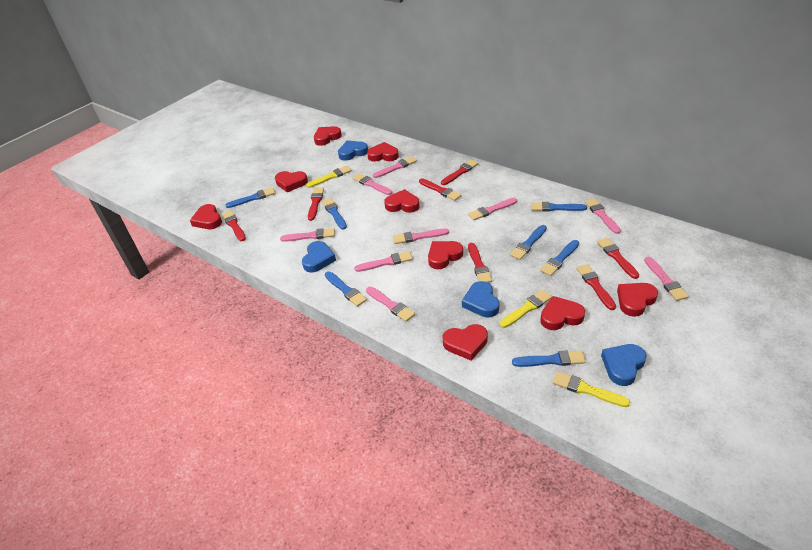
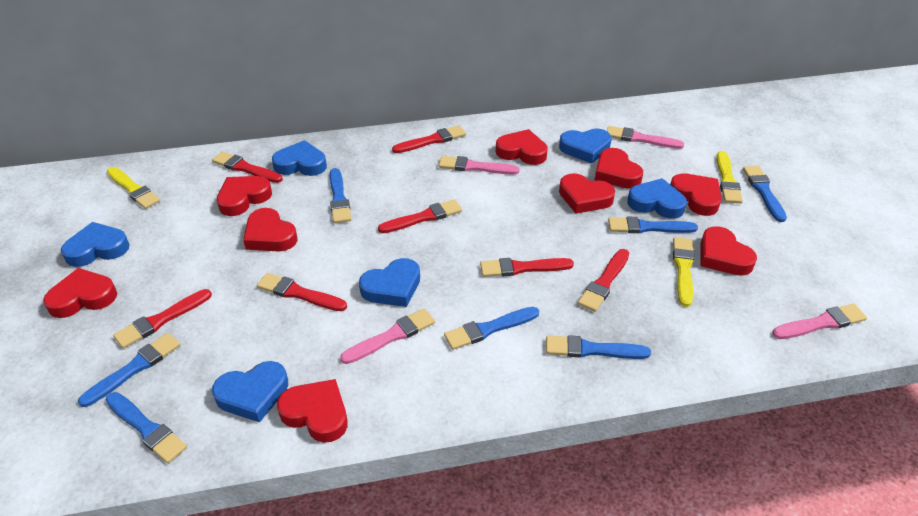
blue heart: 4 -> 6
pink brush: 9 -> 4

